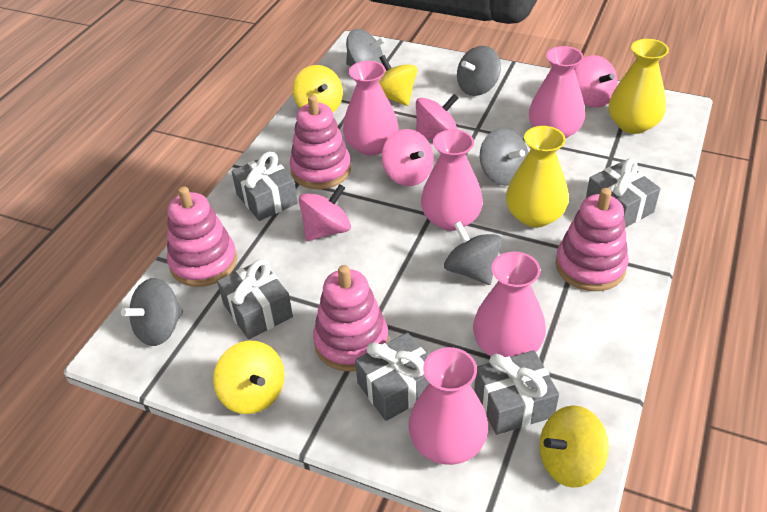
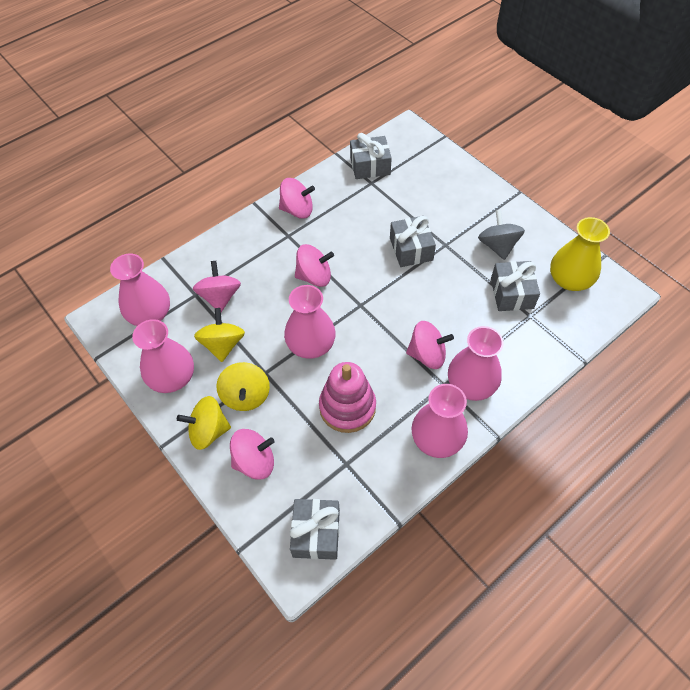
grey gift: 5 -> 4
grey spinning top: 5 -> 1
pink spinning top: 4 -> 5
pink stacking toy: 4 -> 1
yellow spinning top: 4 -> 3
yellow vase: 2 -> 1

